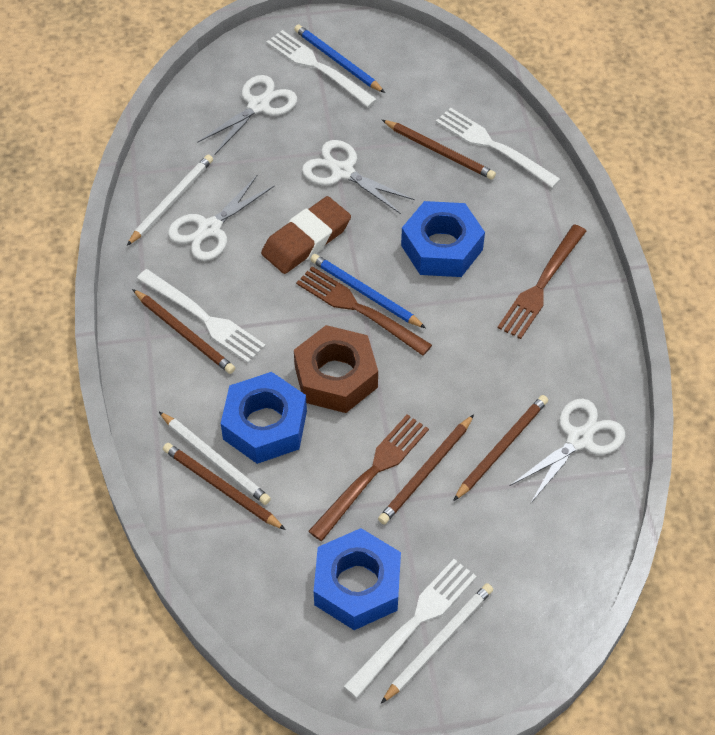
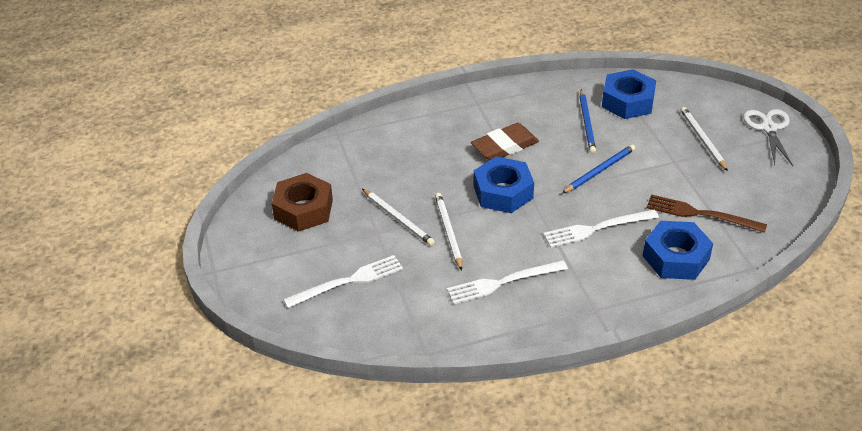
brown fork: 3 -> 1
brown pencil: 5 -> 0
white fork: 4 -> 3
white scissors: 4 -> 1

